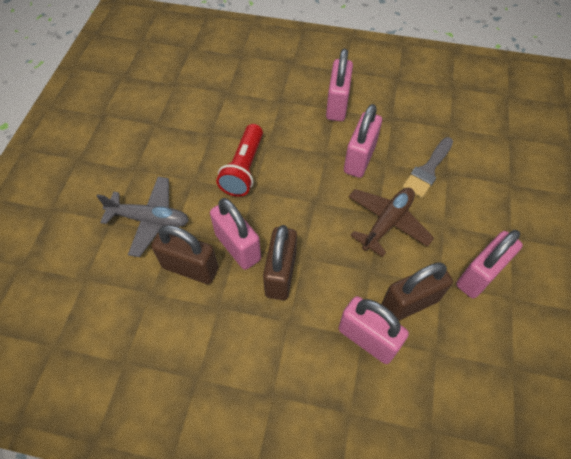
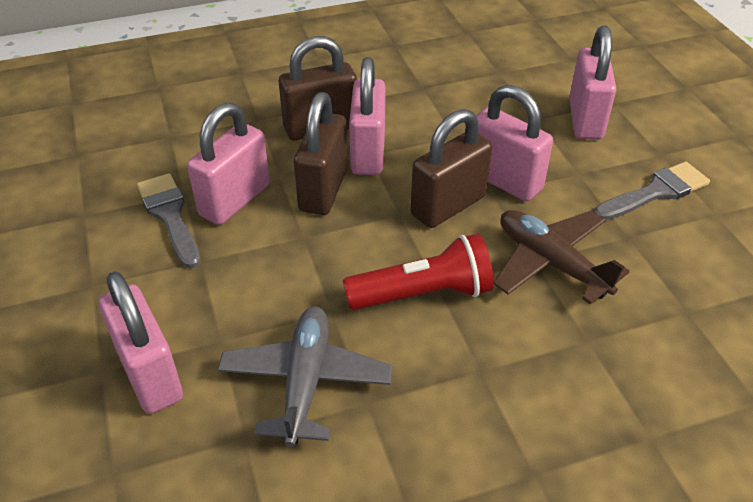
grey brush: 1 -> 2

